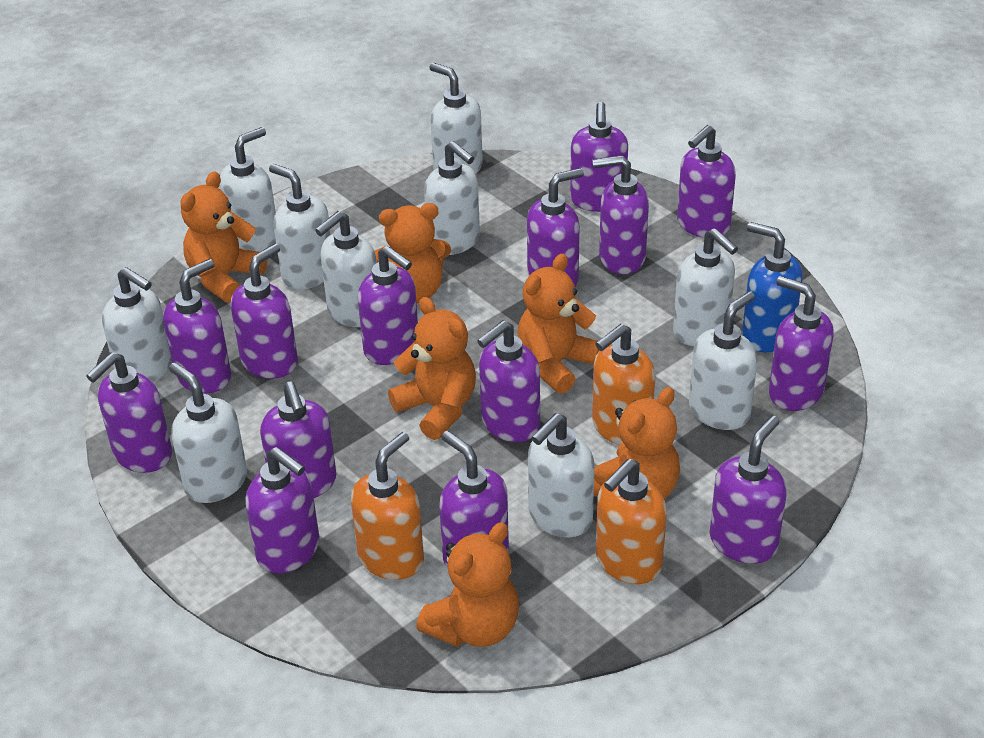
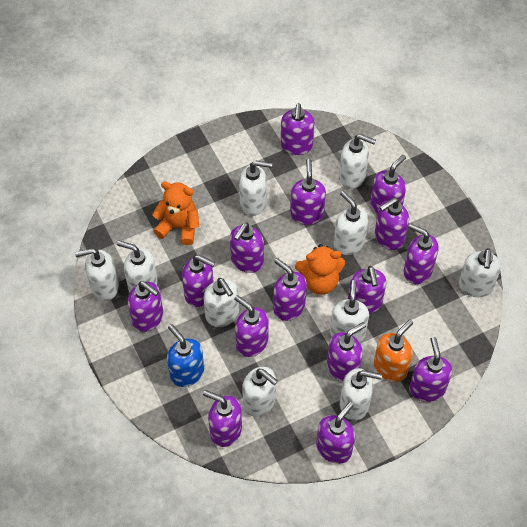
orange soap dispenser: 3 -> 1
orange teddy bear: 6 -> 2
purple soap dispenser: 14 -> 15

